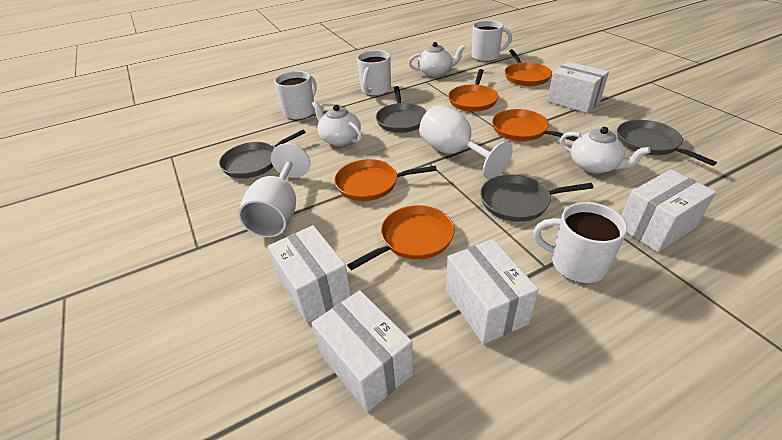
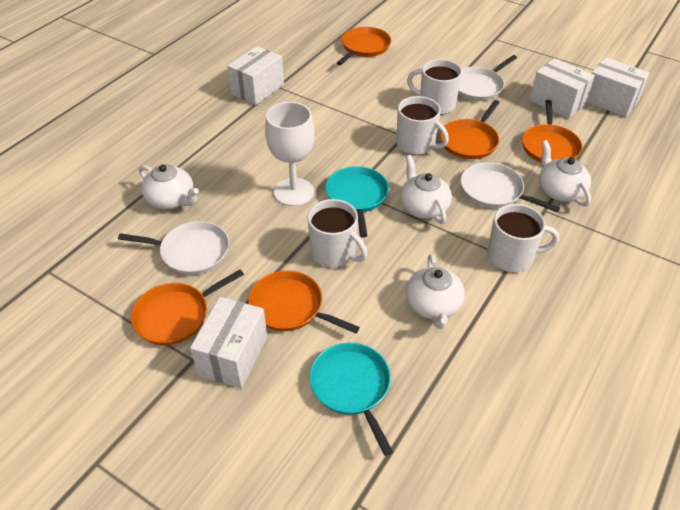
grey pan: 4 -> 0
turquoise pan: 0 -> 2
white box: 5 -> 4
white goblet: 2 -> 1
white pan: 0 -> 3
white teapot: 3 -> 4

